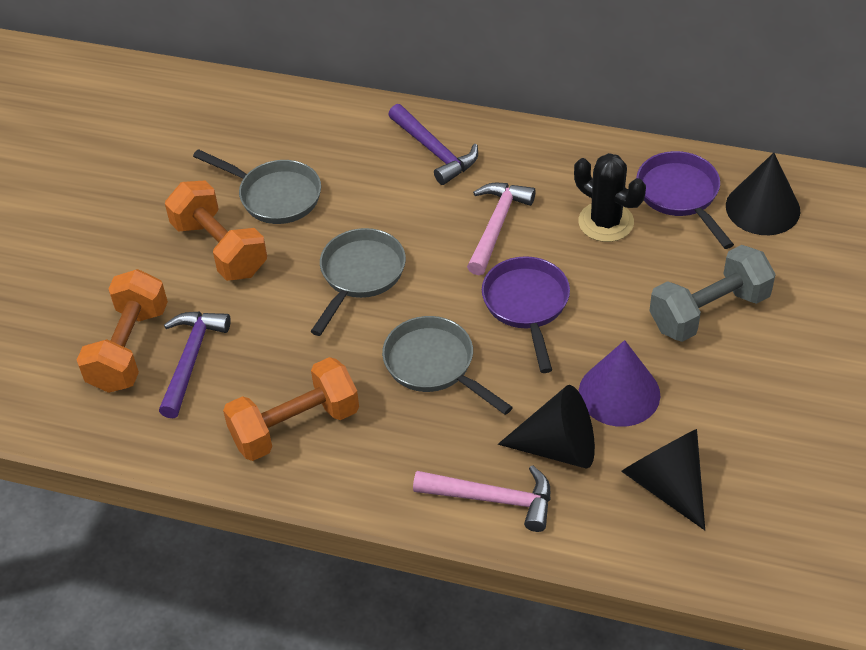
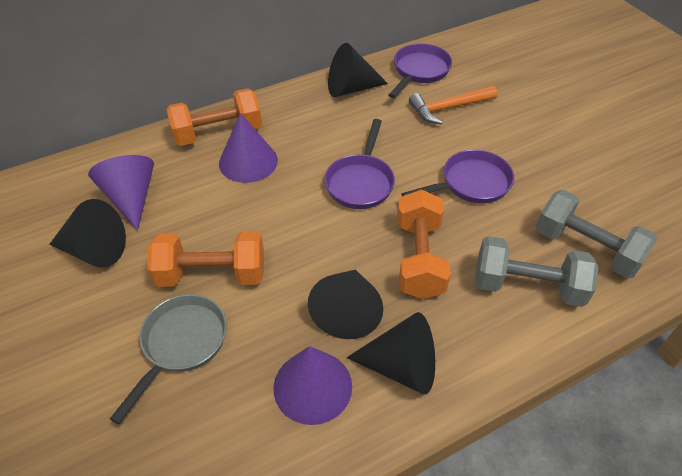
black cactus: 1 -> 0
black cone: 3 -> 4
grey dumbbell: 1 -> 2
grey pan: 3 -> 1
orange hammer: 0 -> 1
pink hammer: 2 -> 0
purple cone: 1 -> 3
purple hammer: 2 -> 0
purple pan: 2 -> 3

